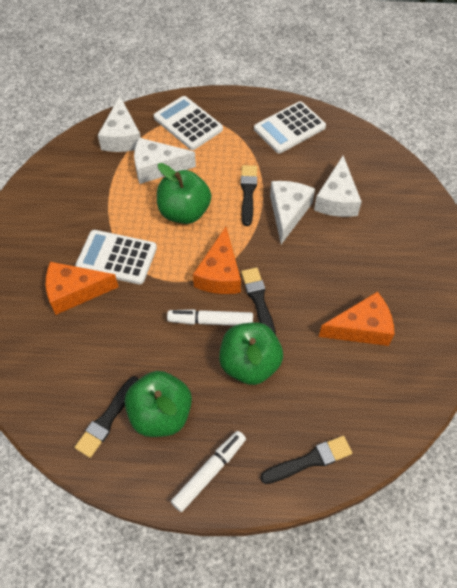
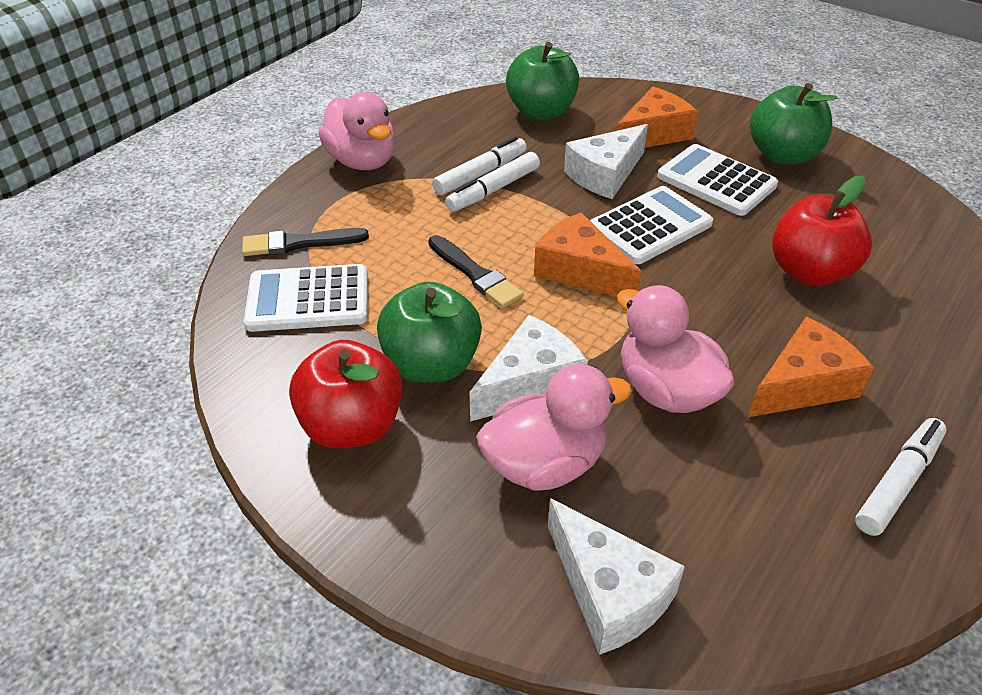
black brush: 4 -> 2
pink duck: 0 -> 3
red apple: 0 -> 2
white cheese: 4 -> 3
white marker: 2 -> 3

